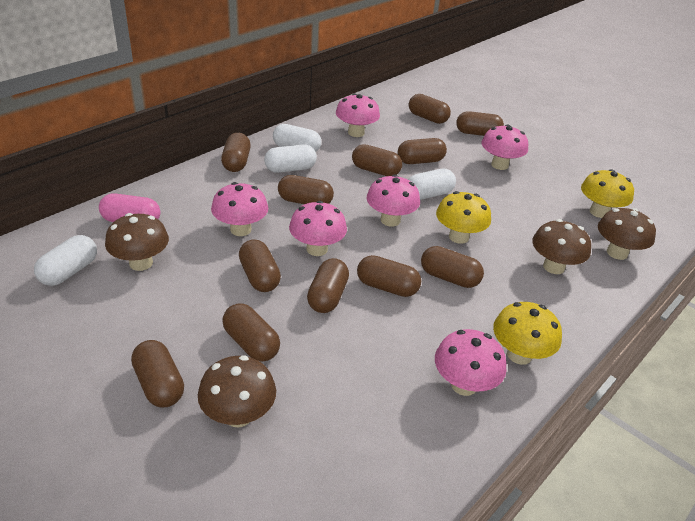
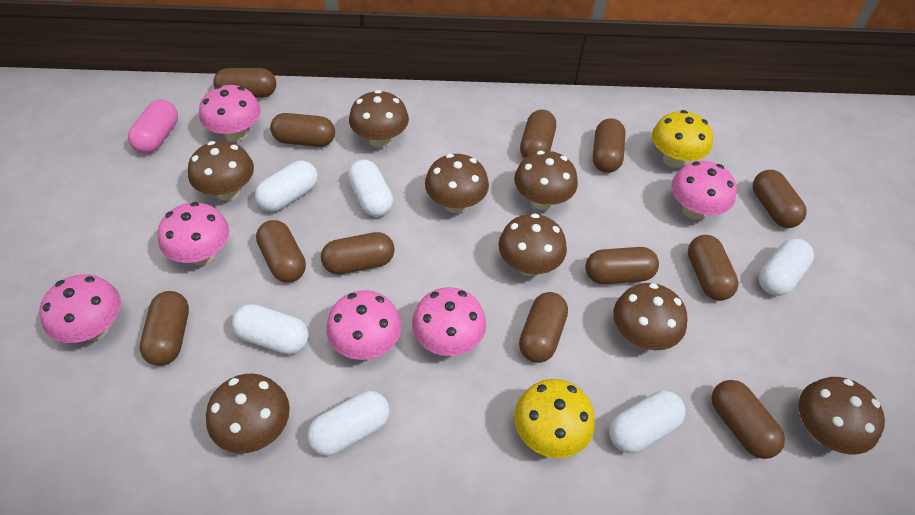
brown mushroom: 4 -> 8
white capsule: 4 -> 6
yellow mushroom: 3 -> 2

